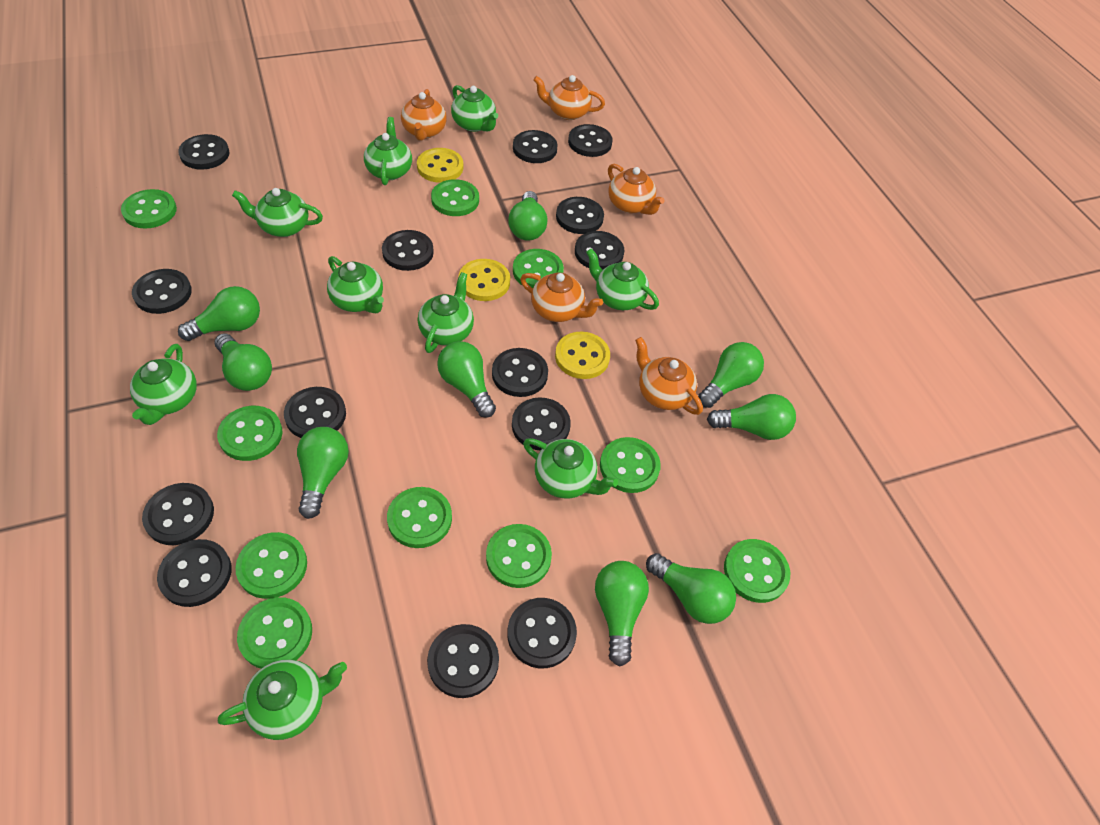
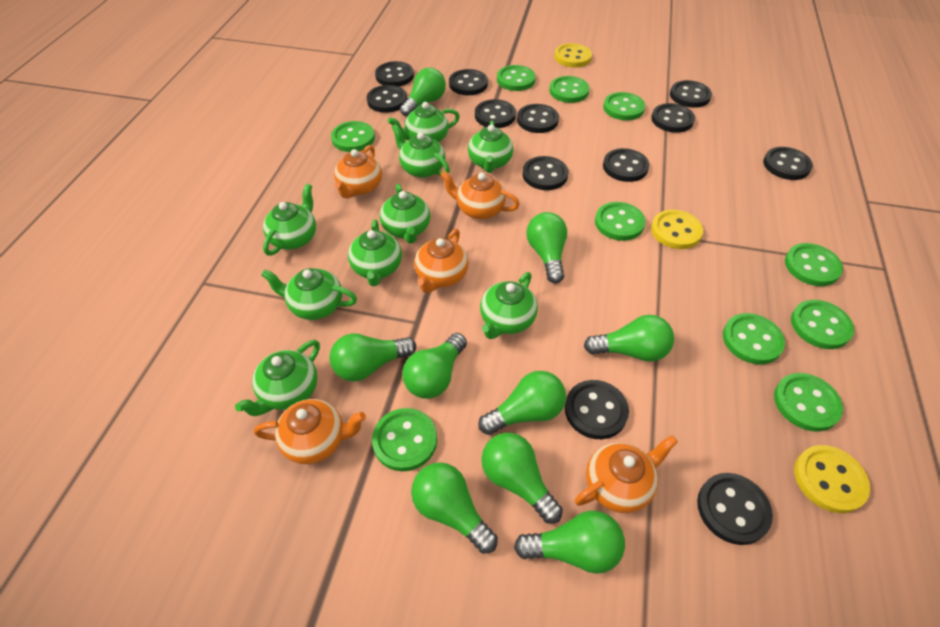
black button: 14 -> 12

